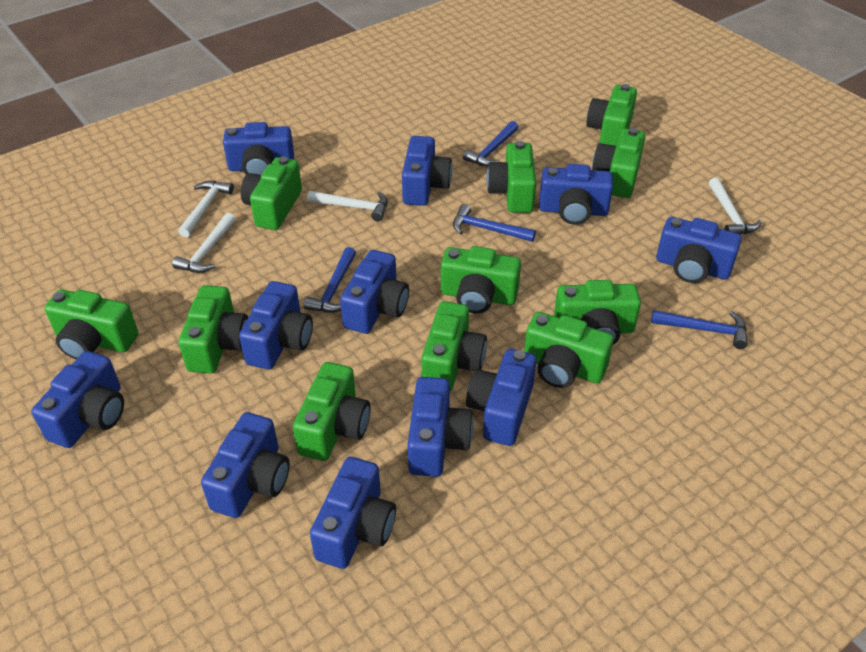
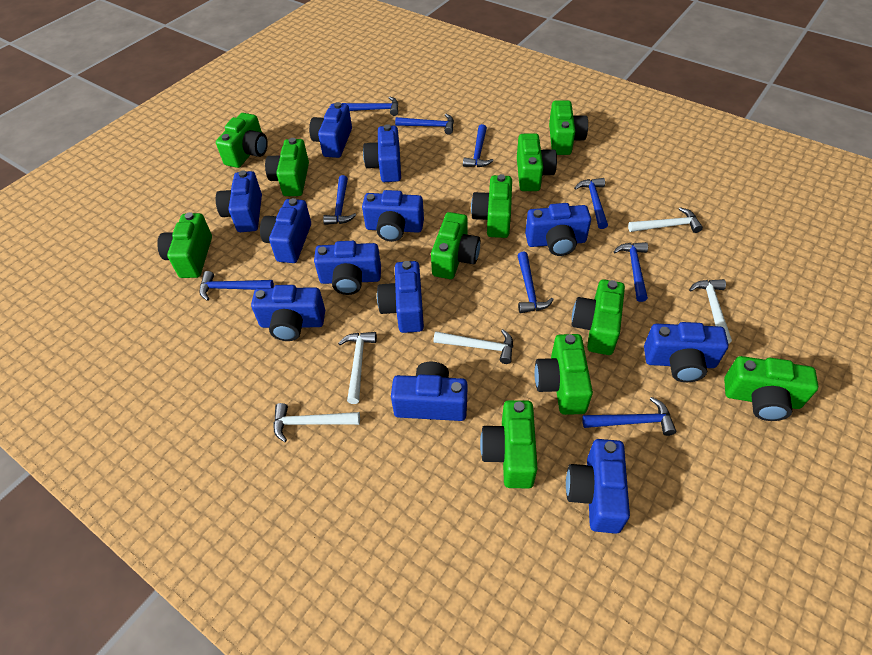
blue camera: 11 -> 12
blue hammer: 4 -> 9
white hammer: 4 -> 5

